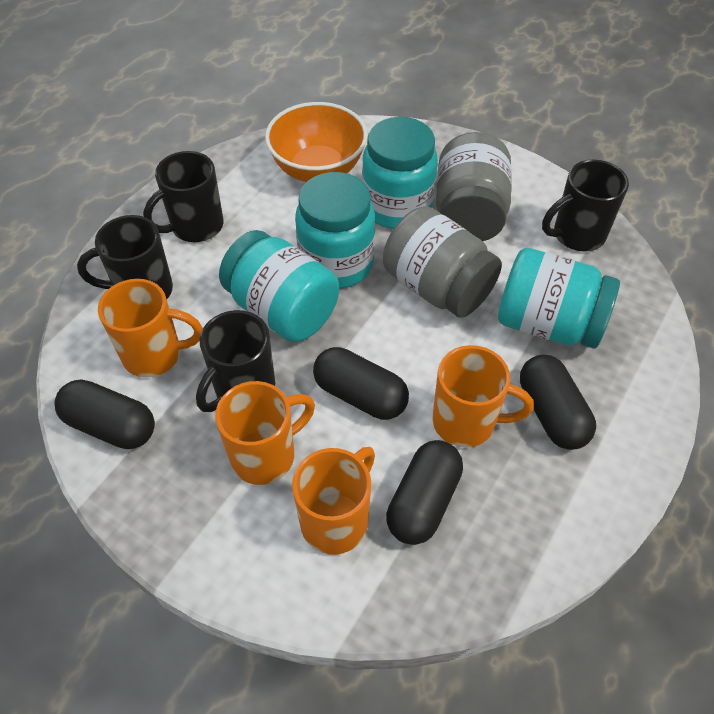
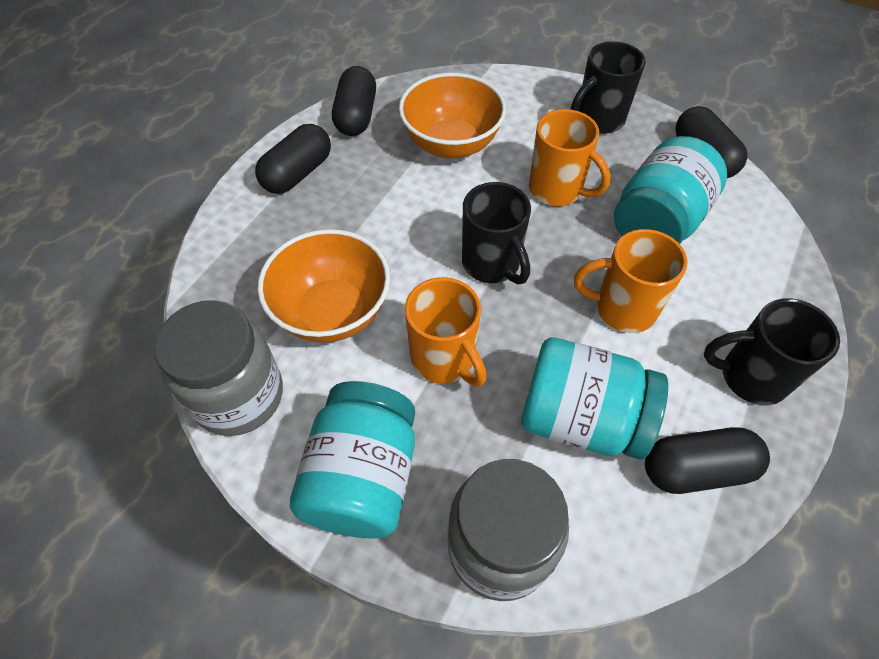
black mug: 4 -> 3
orange bowl: 1 -> 2
orange mug: 4 -> 3
turquoise jar: 4 -> 3

